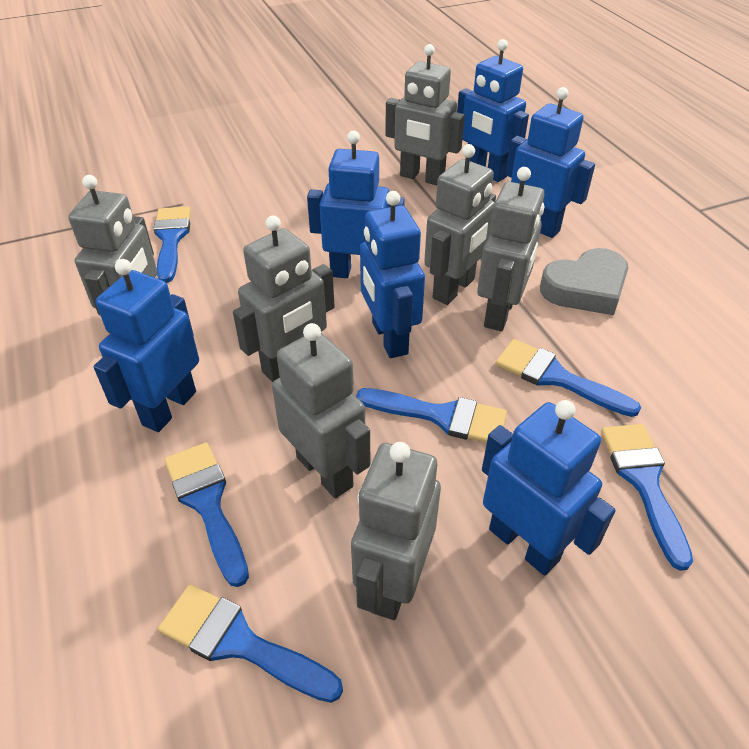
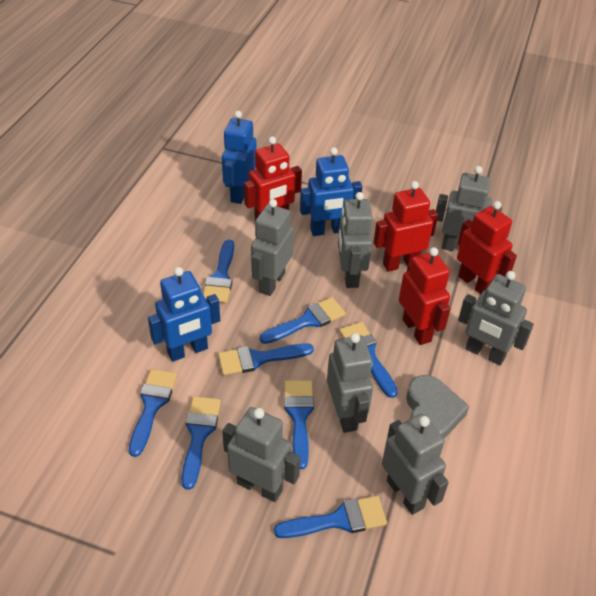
blue brush: 6 -> 8
blue robot: 6 -> 3
red robot: 0 -> 4

